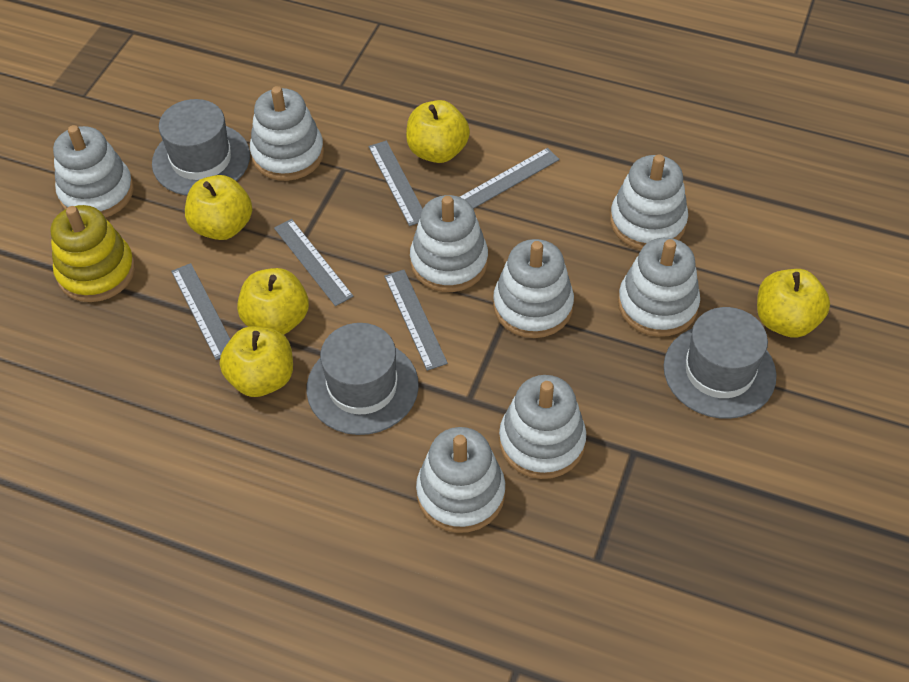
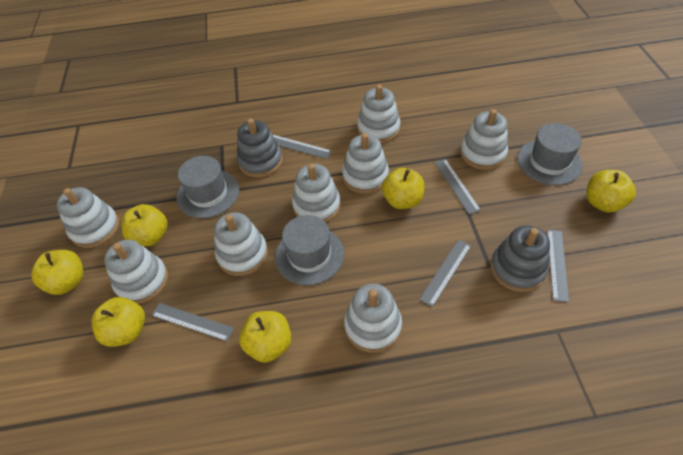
grey stacking toy: 0 -> 2
yellow apple: 5 -> 6
yellow stacking toy: 1 -> 0

